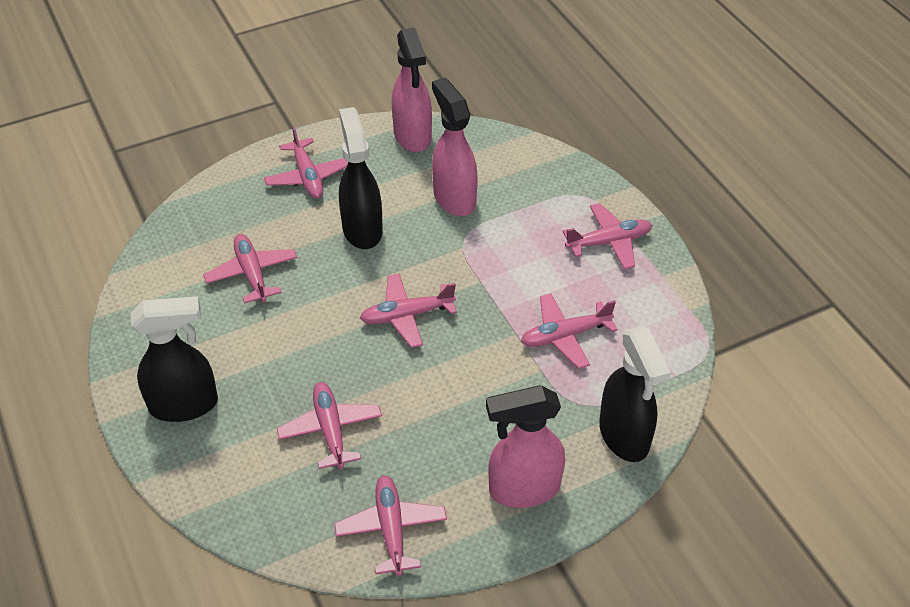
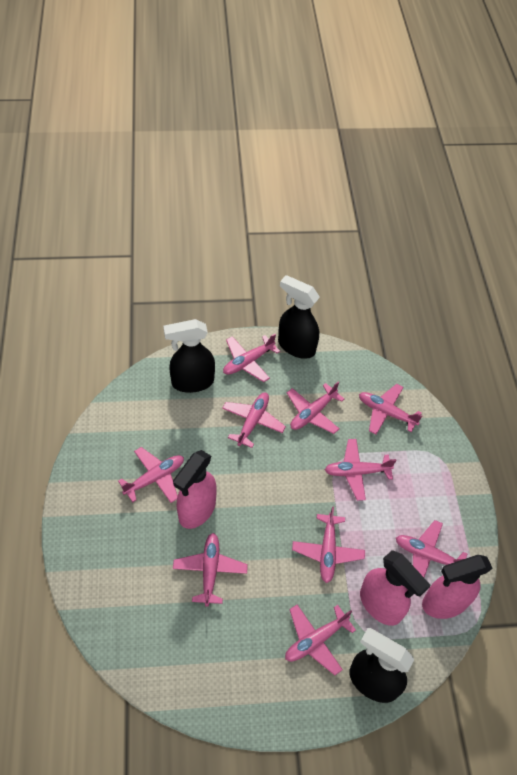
pink plane: 7 -> 10

